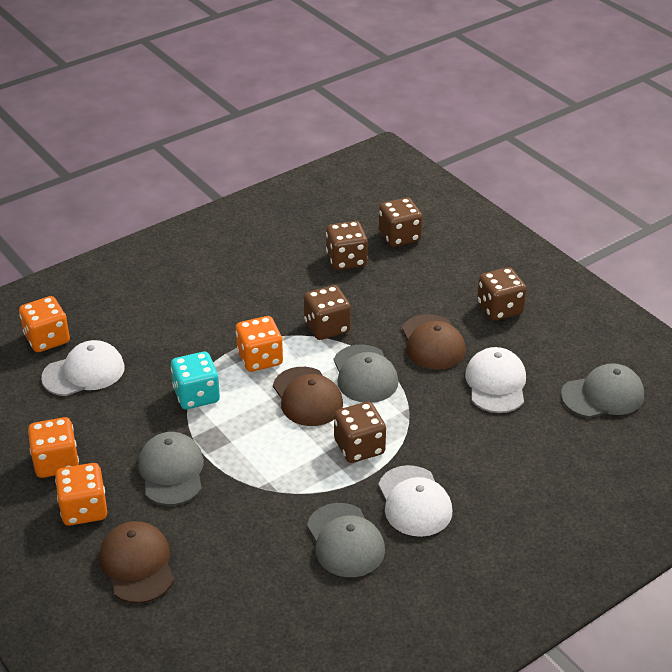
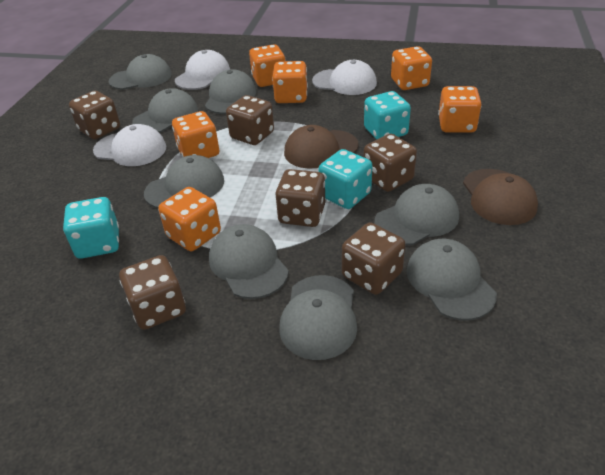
brown cap: 3 -> 2
brown dice: 5 -> 6
grey cap: 4 -> 8
orange dice: 4 -> 6
turquoise dice: 1 -> 3

